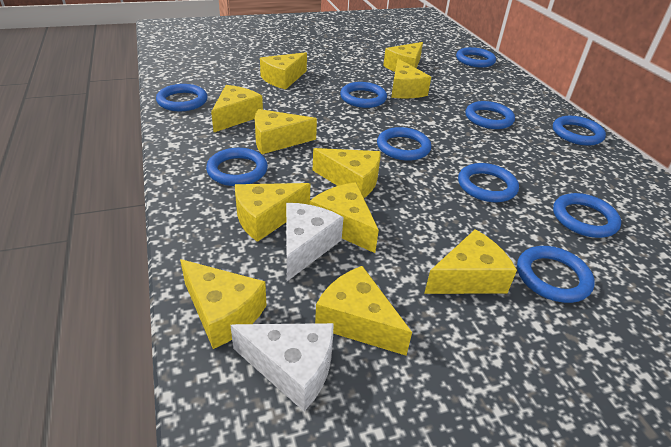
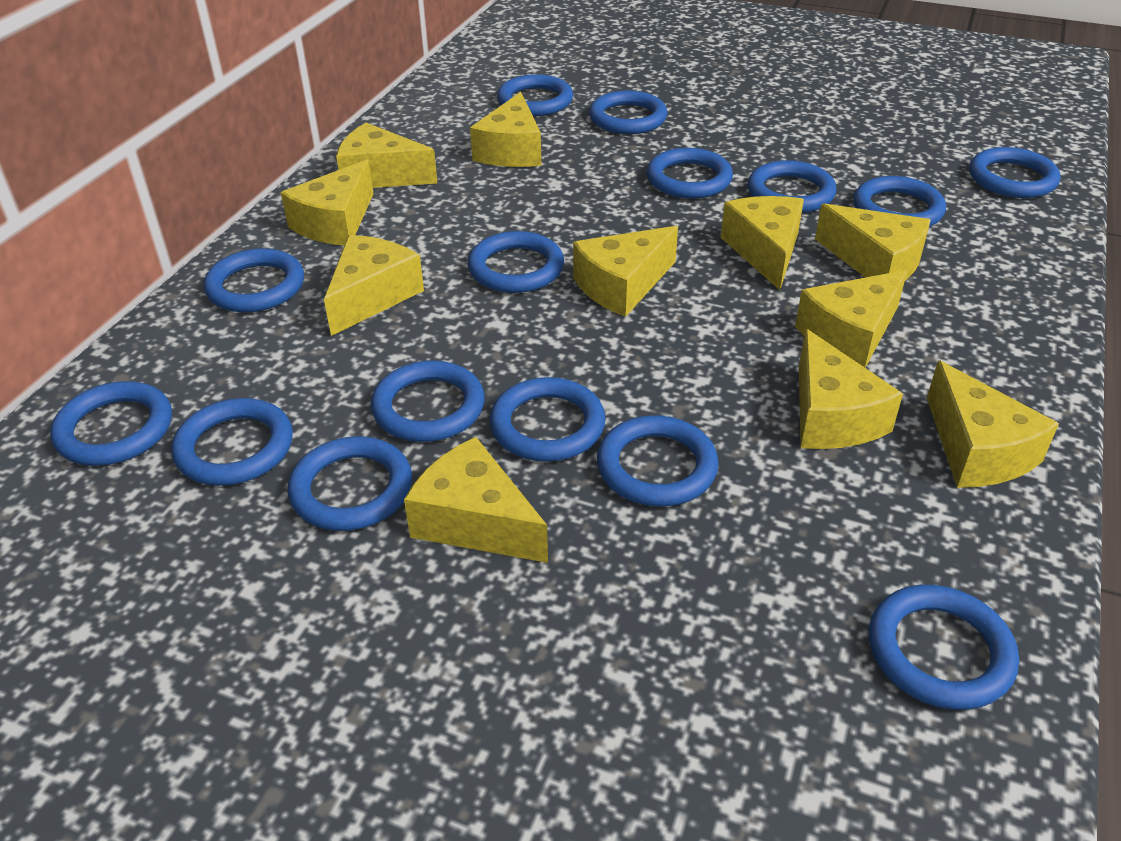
blue ring: 10 -> 15
white cheese: 2 -> 0

